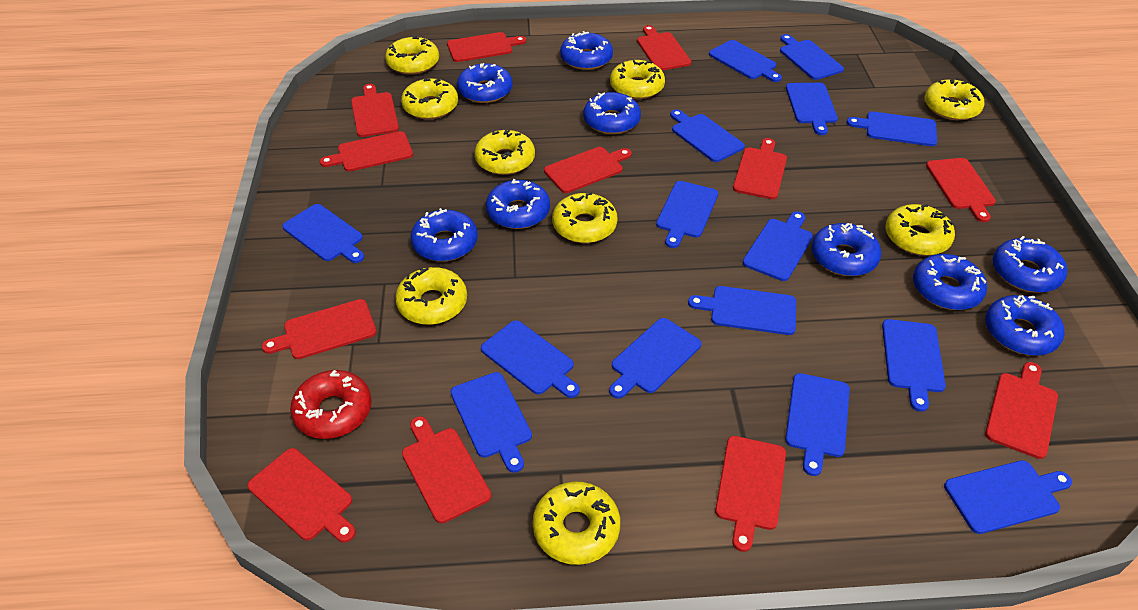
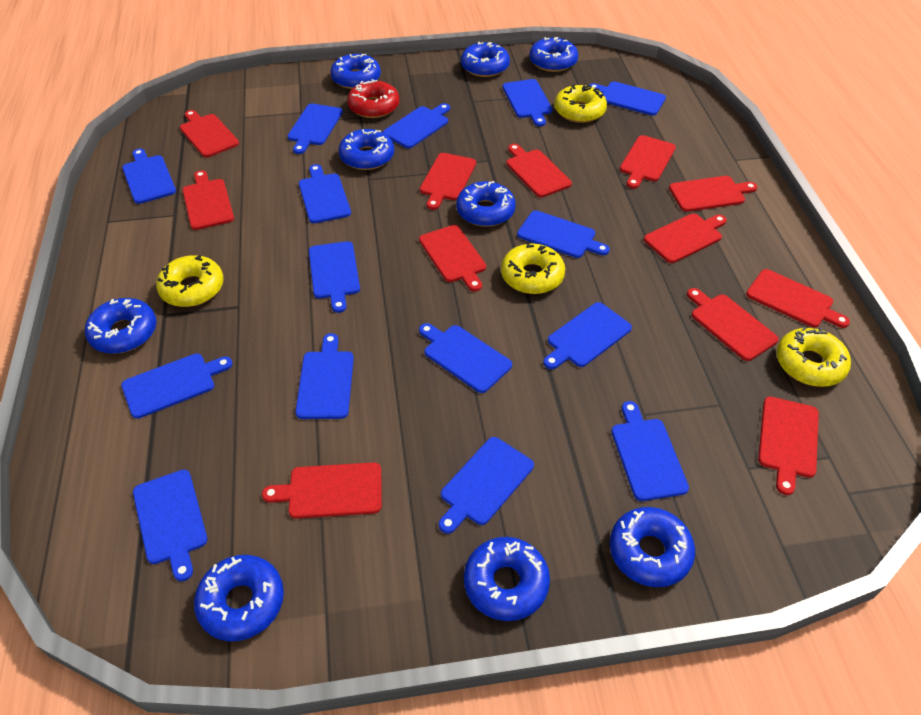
yellow donut: 9 -> 4

